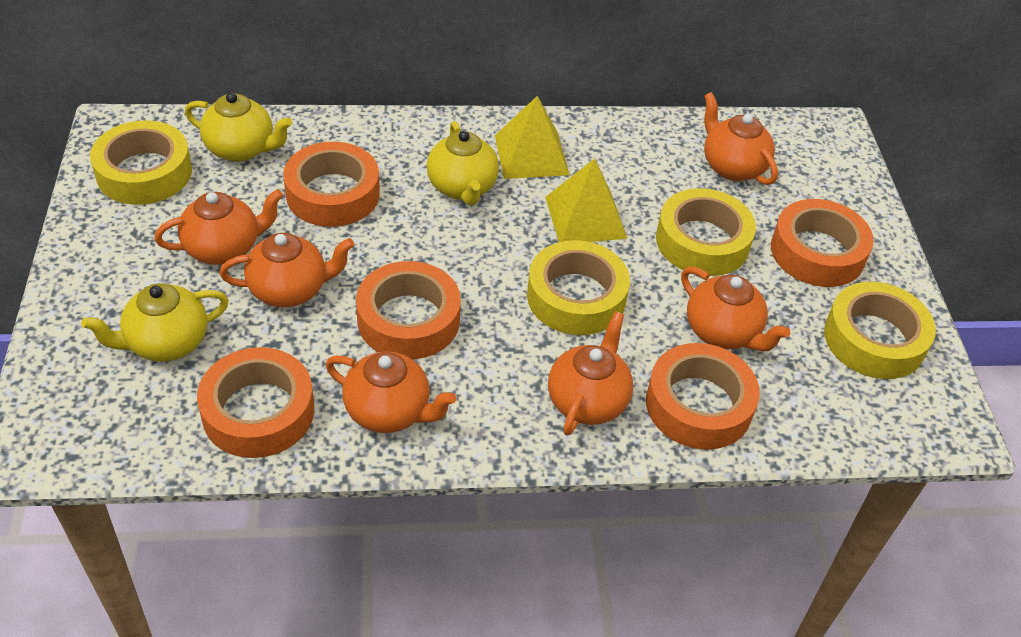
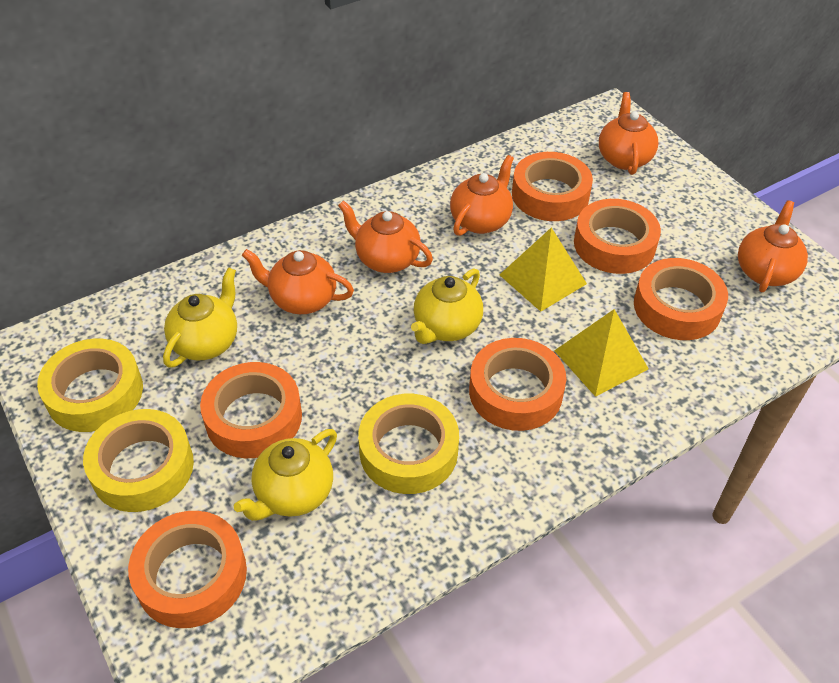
orange tape: 5 -> 6
orange teapot: 6 -> 5
yellow tape: 4 -> 3

